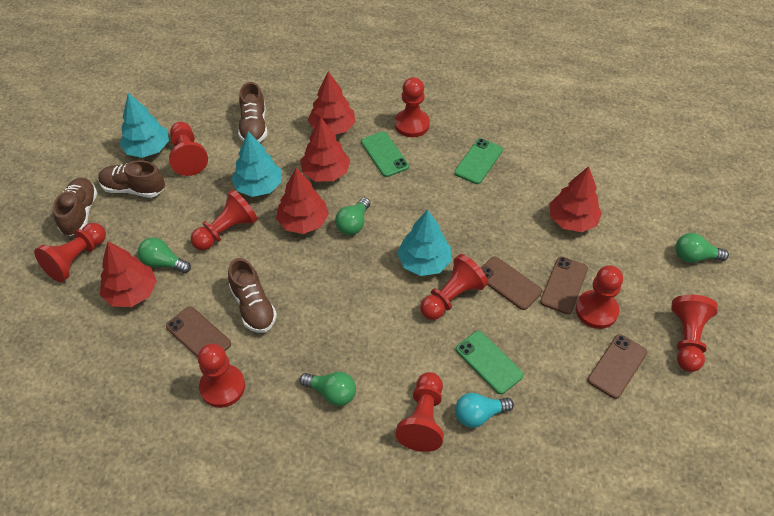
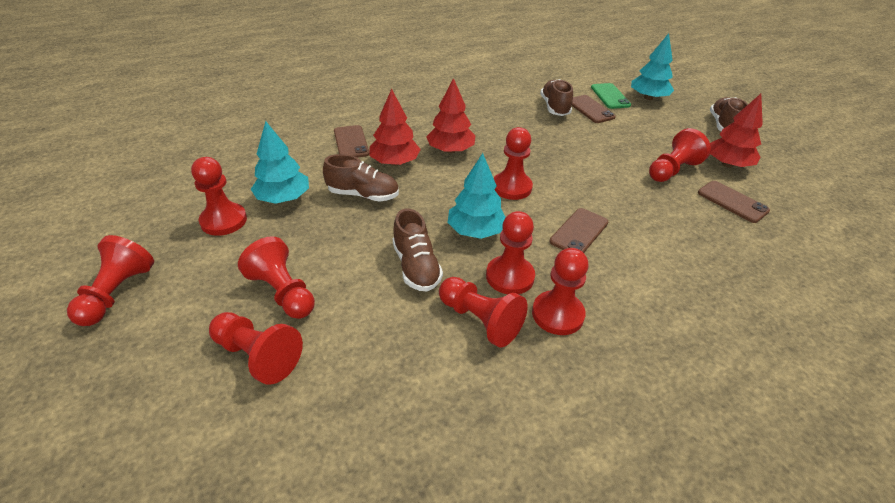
green light bulb: 4 -> 0
green phone: 3 -> 1
red tree: 5 -> 3
turquoise light bulb: 1 -> 0

